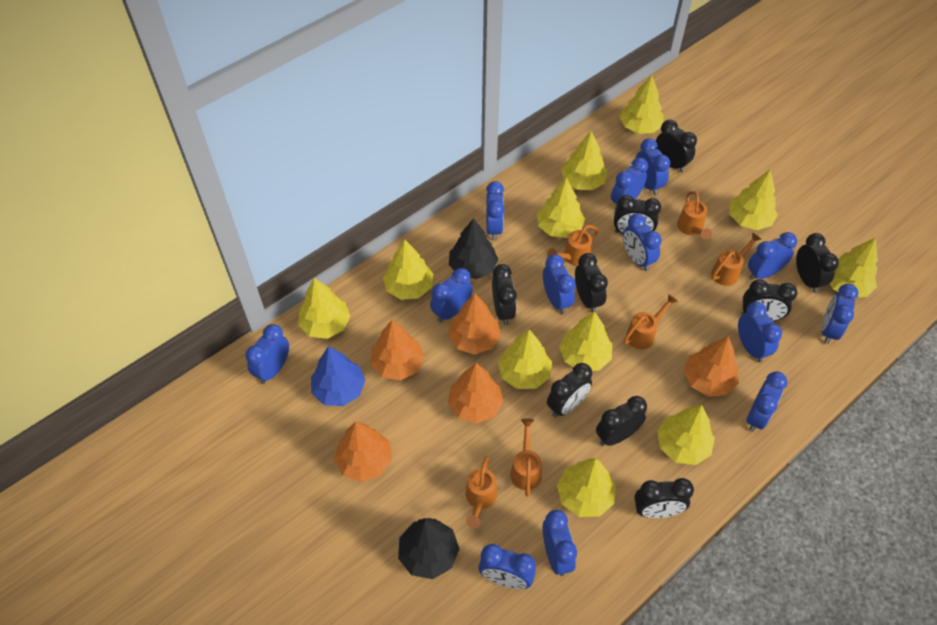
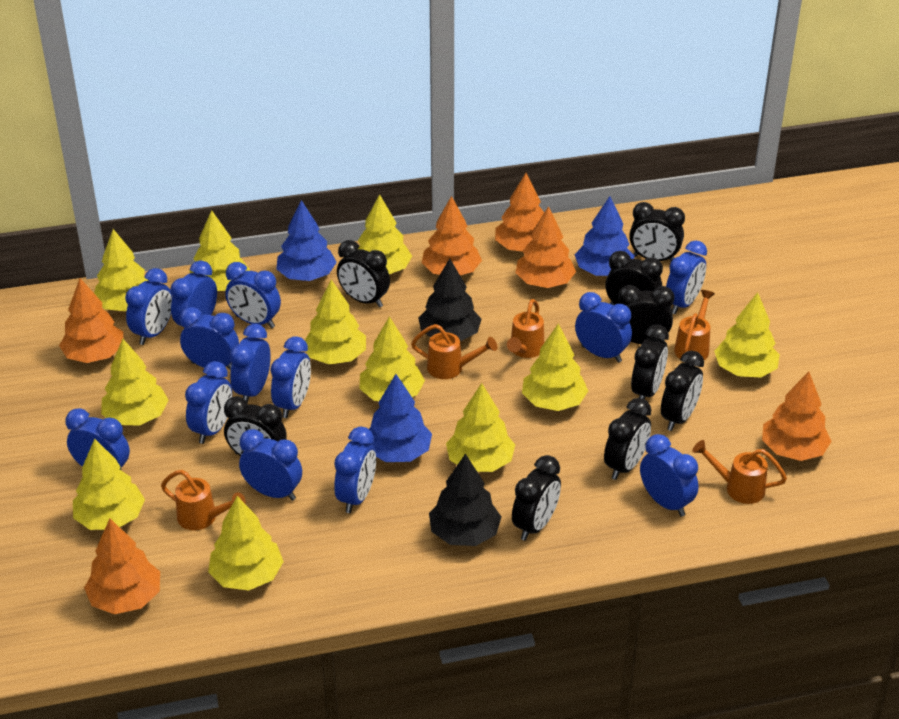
blue tree: 1 -> 3
orange tree: 5 -> 6
orange watering can: 6 -> 5

